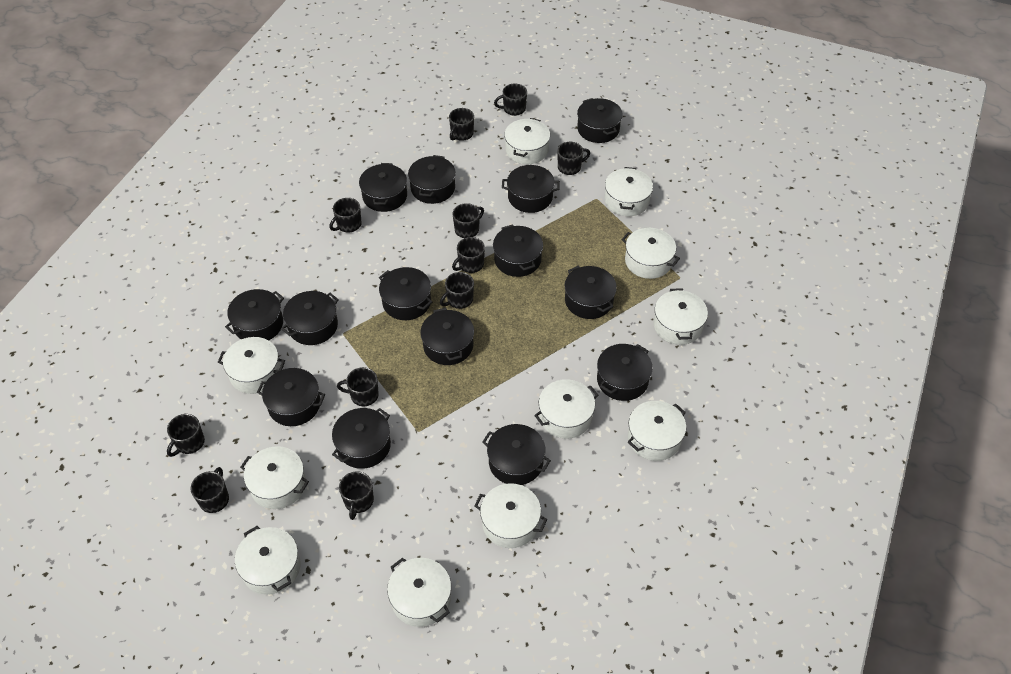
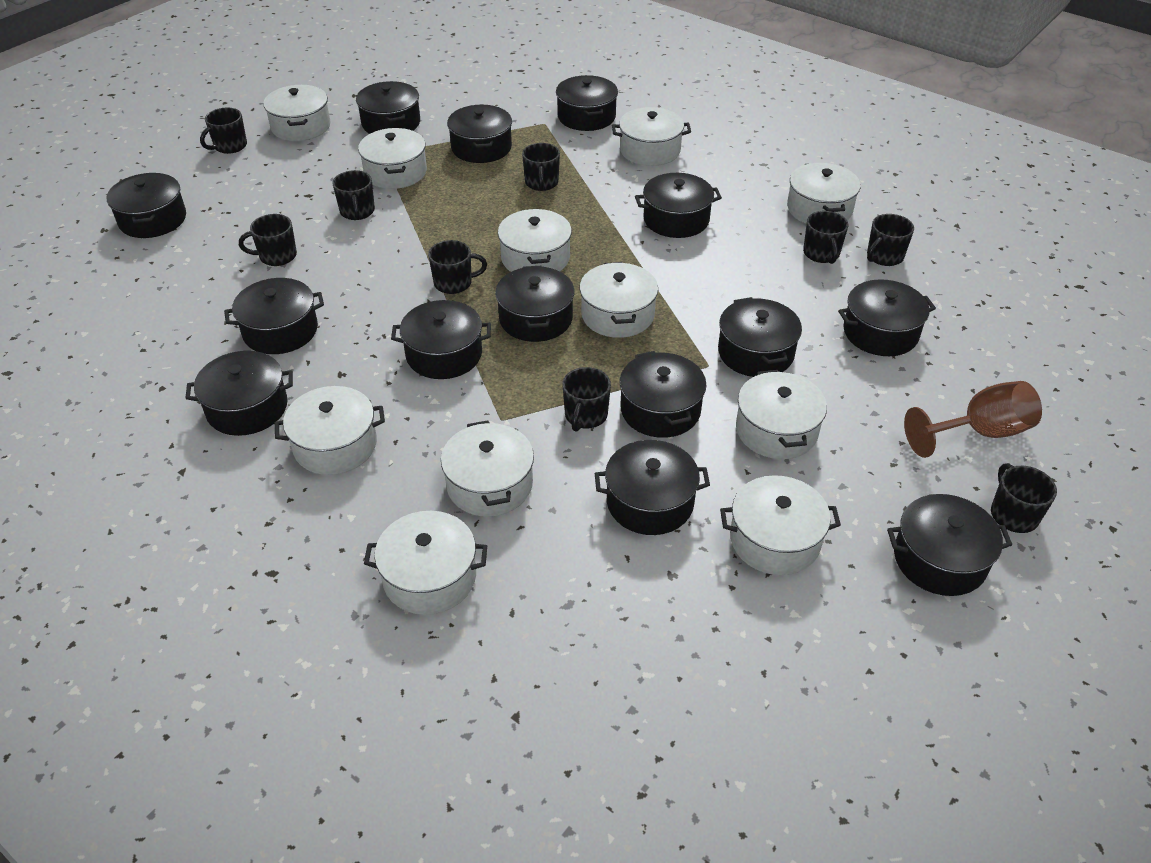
black mug: 11 -> 9
brown goblet: 0 -> 1

